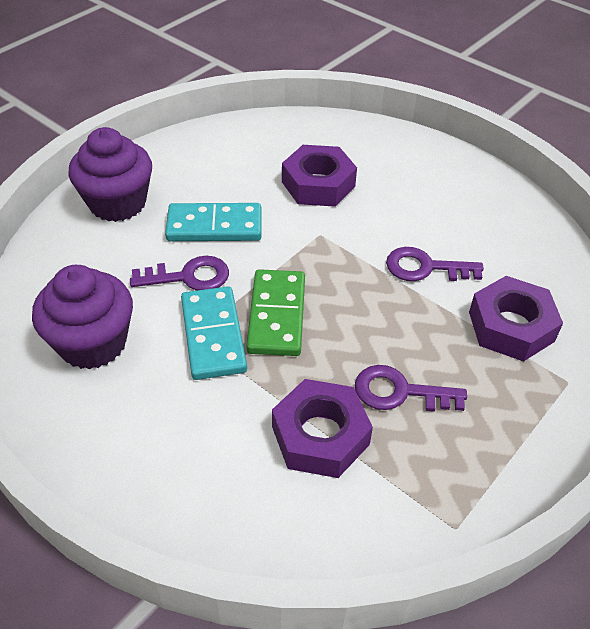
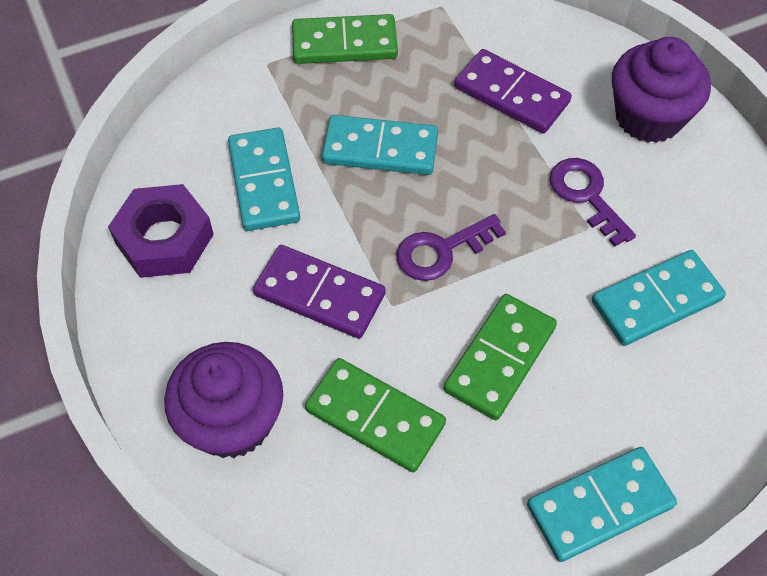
green domino: 1 -> 3
purple domino: 0 -> 2
purple key: 3 -> 2
purple nut: 3 -> 1
turquoise domino: 2 -> 4

